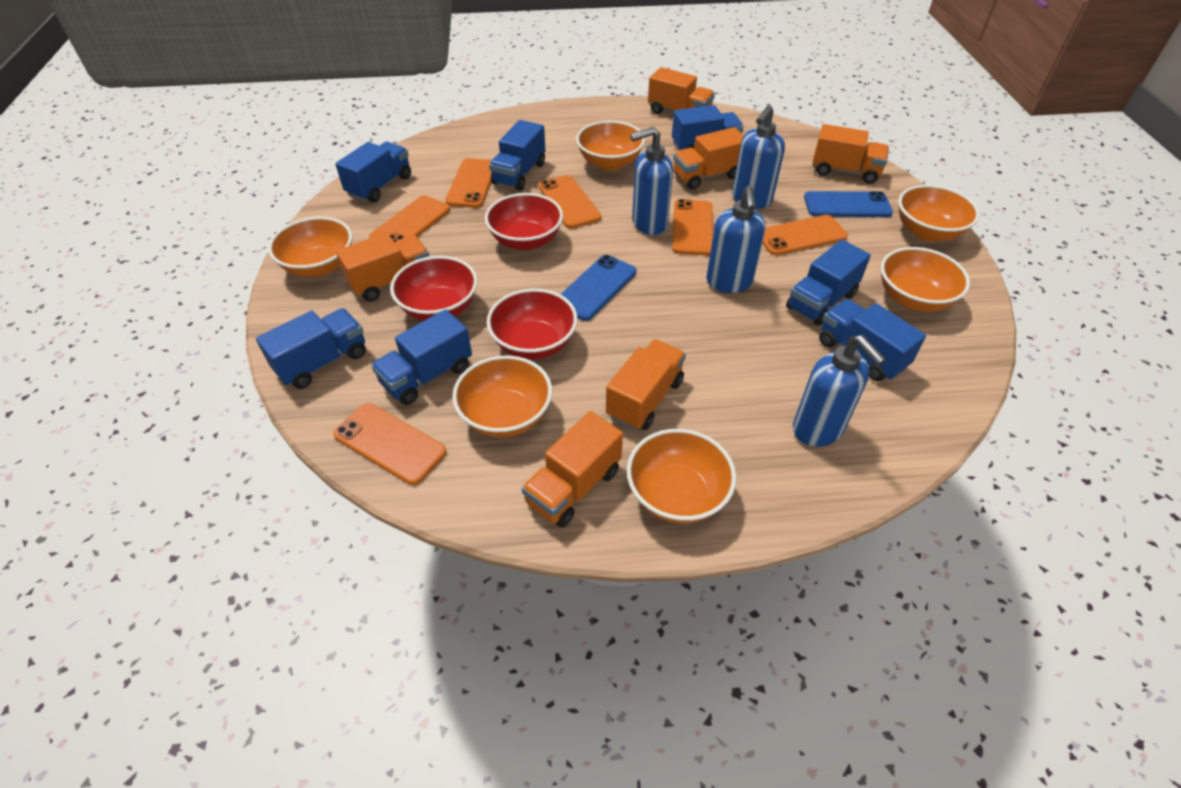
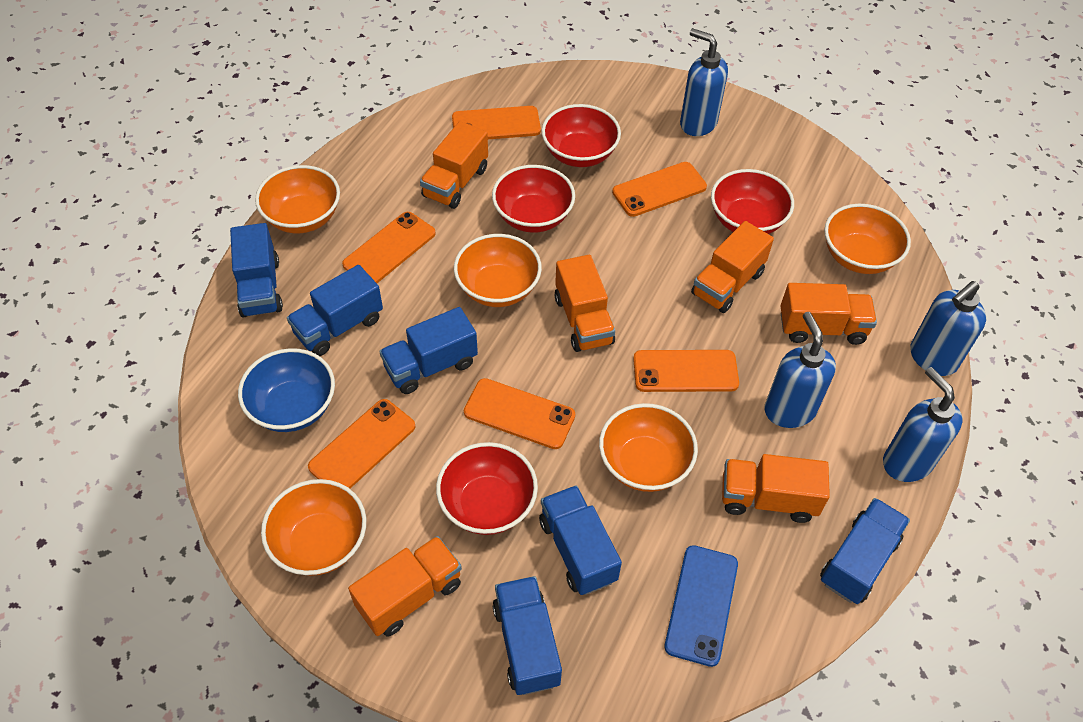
blue bowl: 0 -> 1
blue phone: 2 -> 1
blue truck: 7 -> 6
orange bowl: 6 -> 5
red bowl: 3 -> 4

